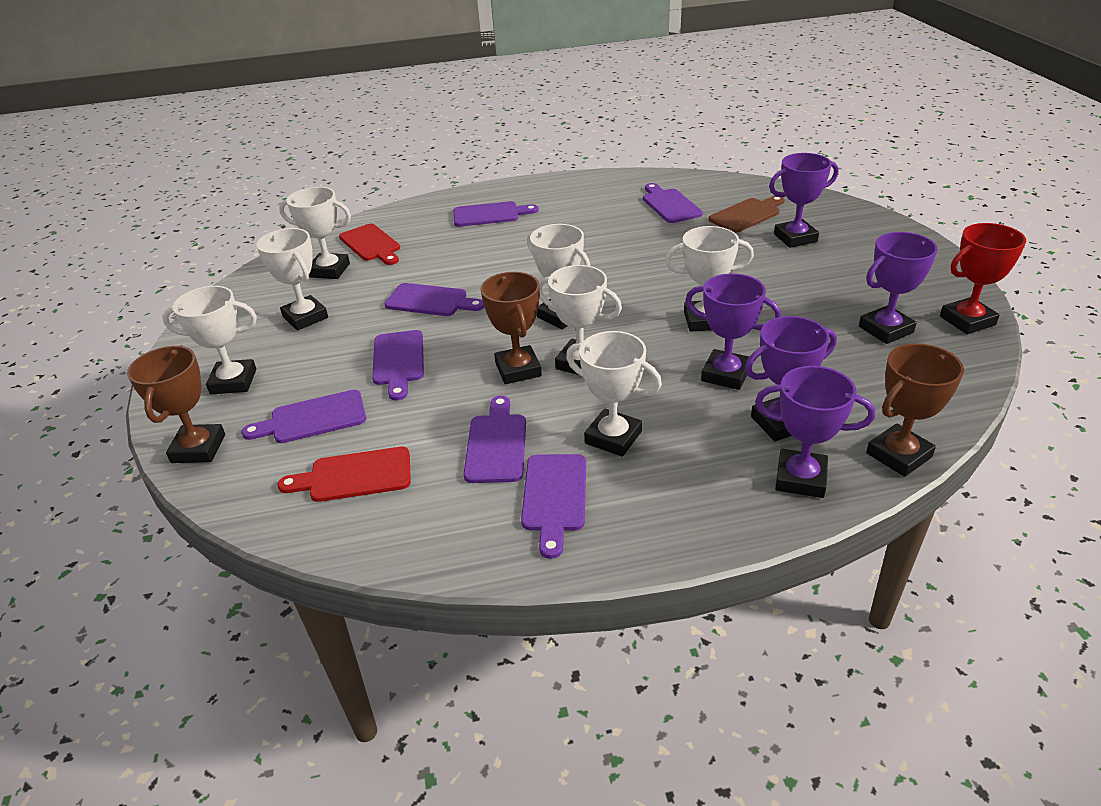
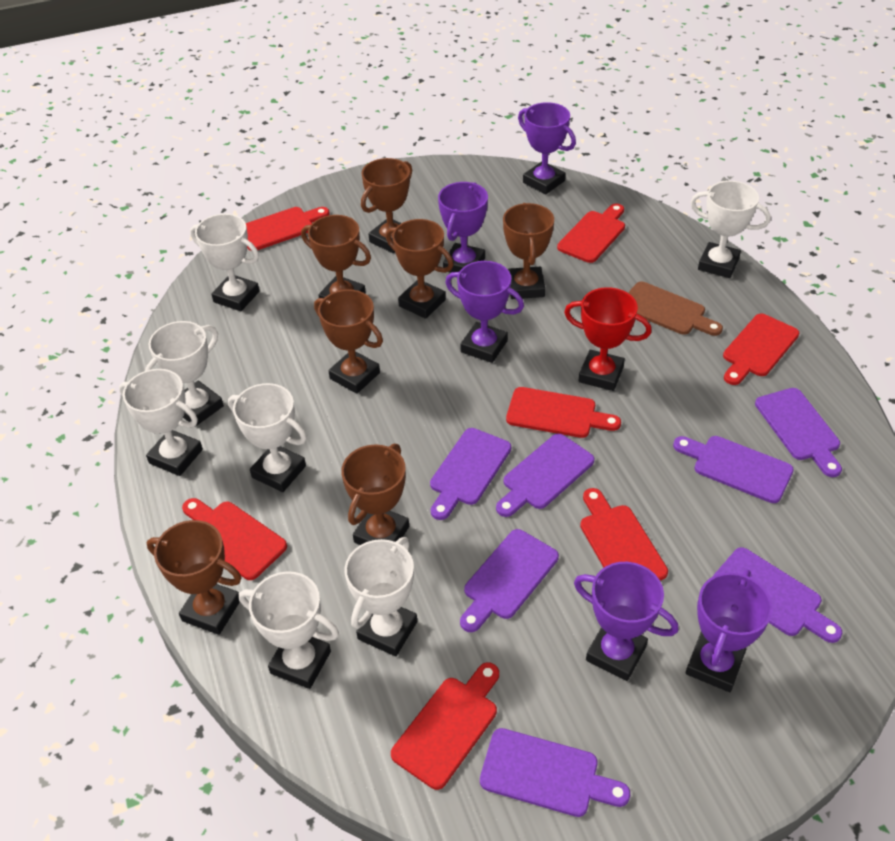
brown trophy: 3 -> 7
red cutting board: 2 -> 7

